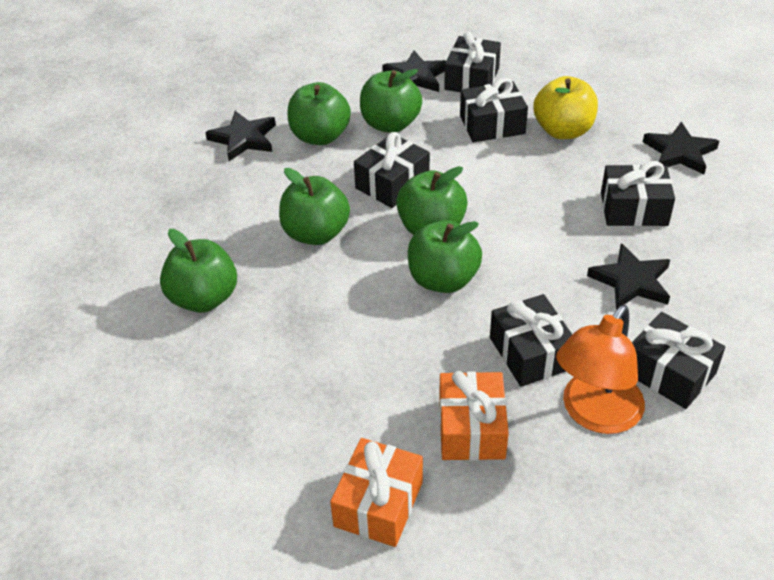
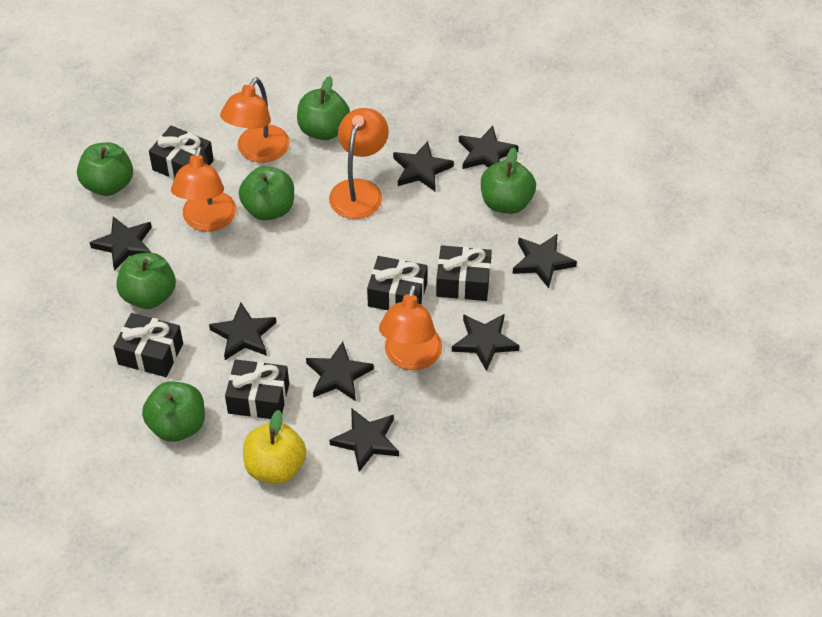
black gift: 6 -> 5
black star: 4 -> 8
orange gift: 2 -> 0
orange lamp: 1 -> 4

